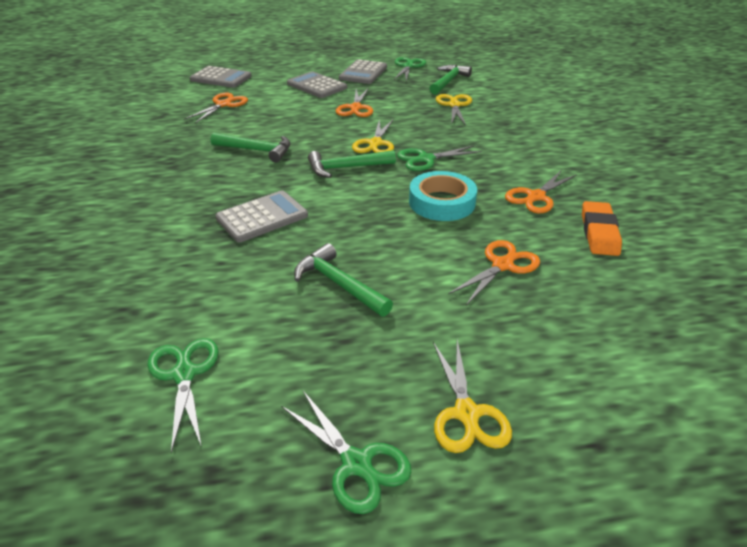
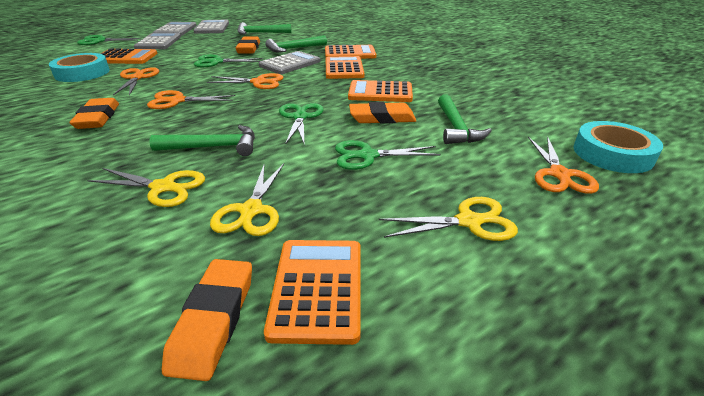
orange calculator: 0 -> 5
orange eraser: 1 -> 4
turquoise tape: 1 -> 2

